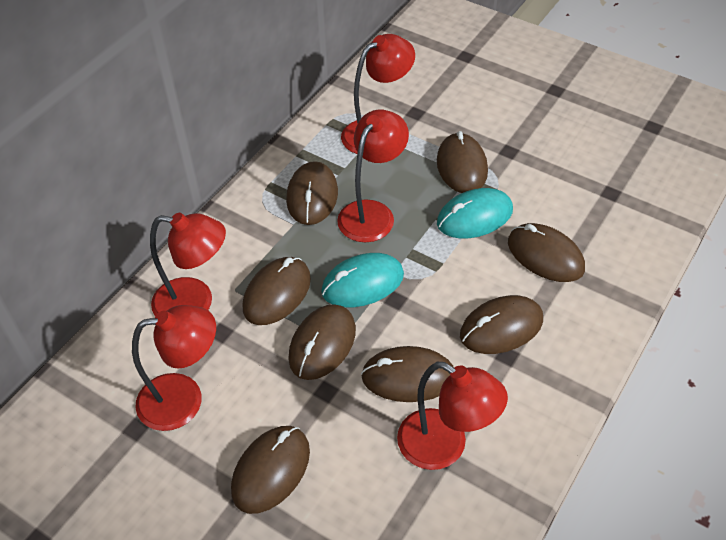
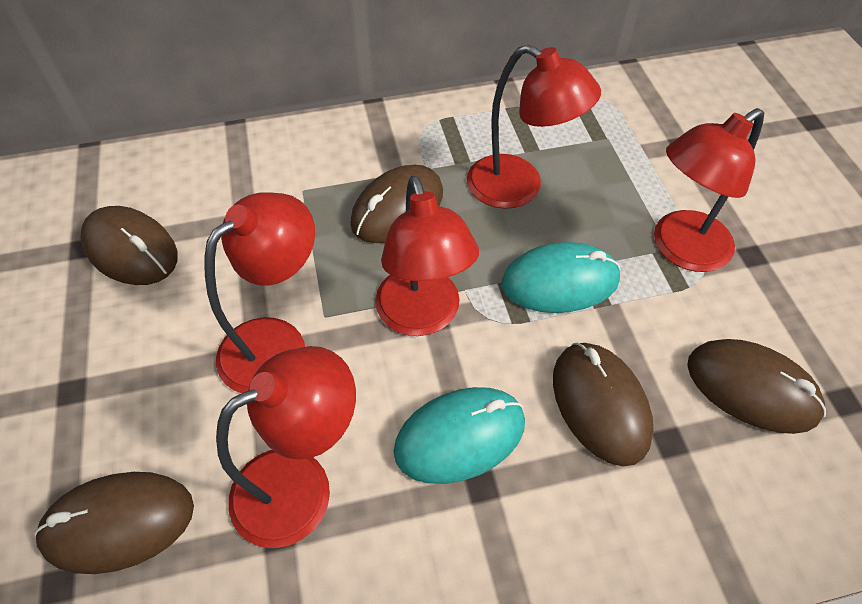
brown mouse: 8 -> 5

